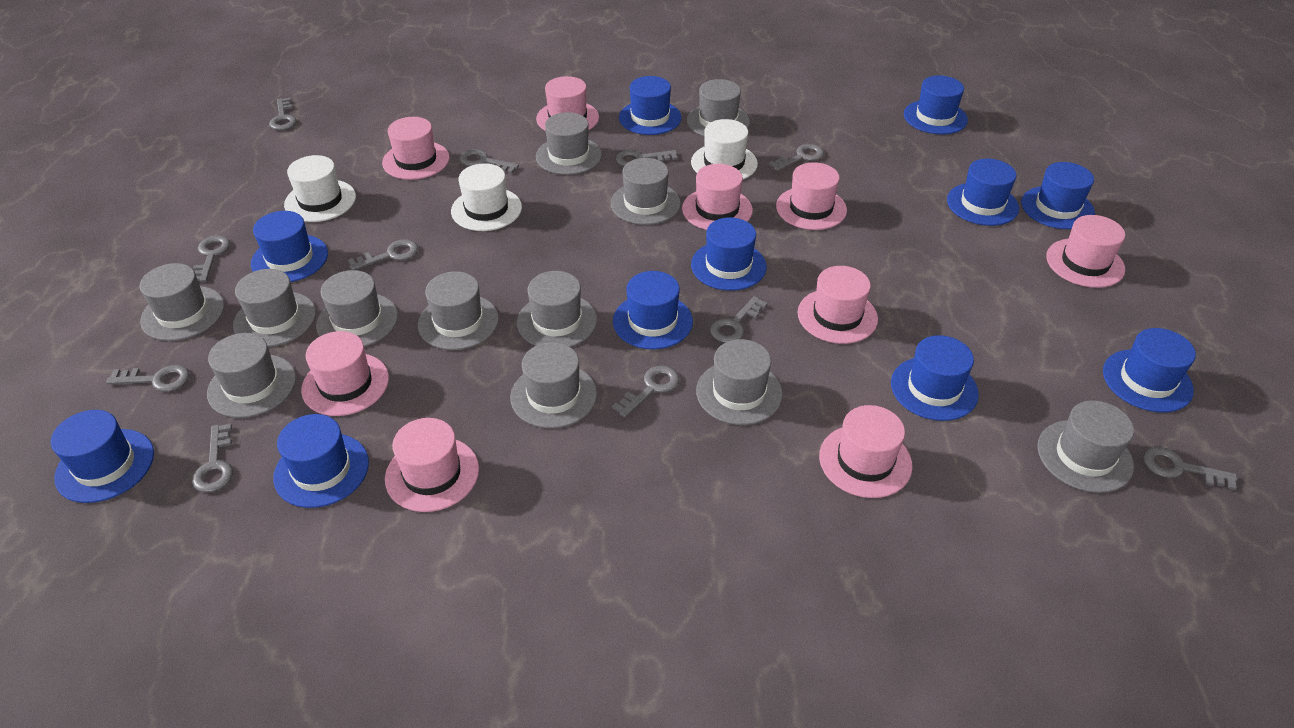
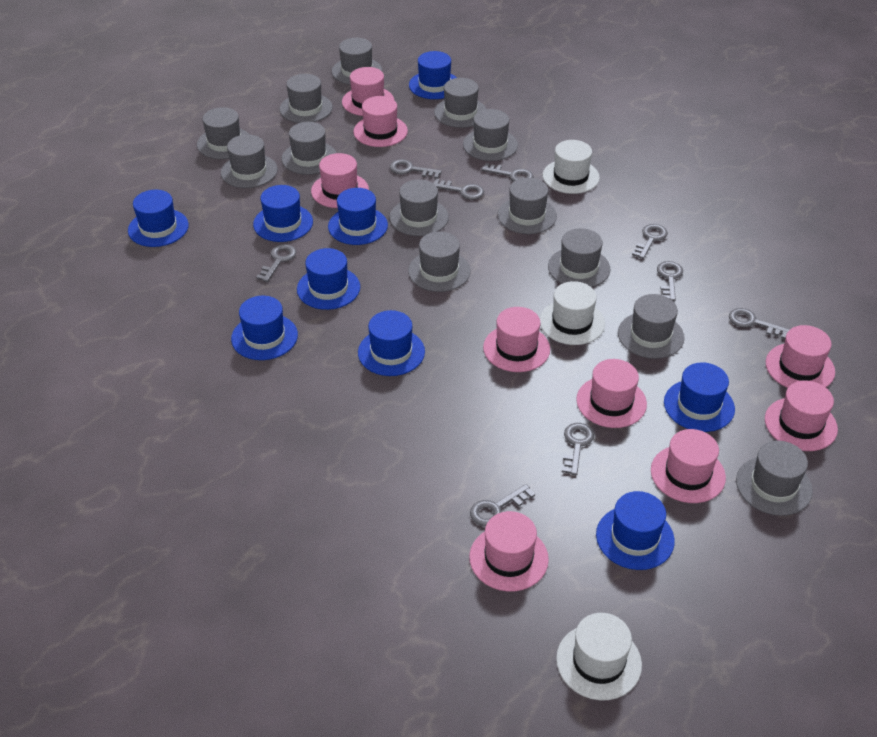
blue hat: 11 -> 9
grey hat: 12 -> 13
grey key: 11 -> 9

